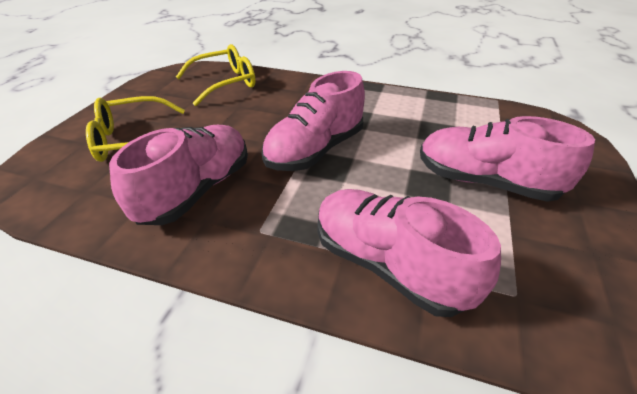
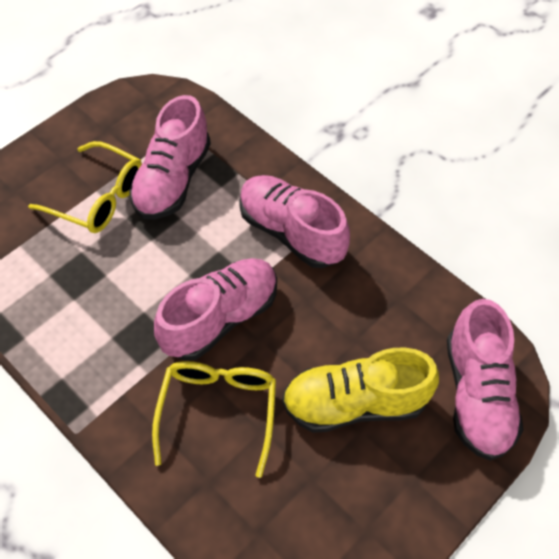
yellow shoe: 0 -> 1

